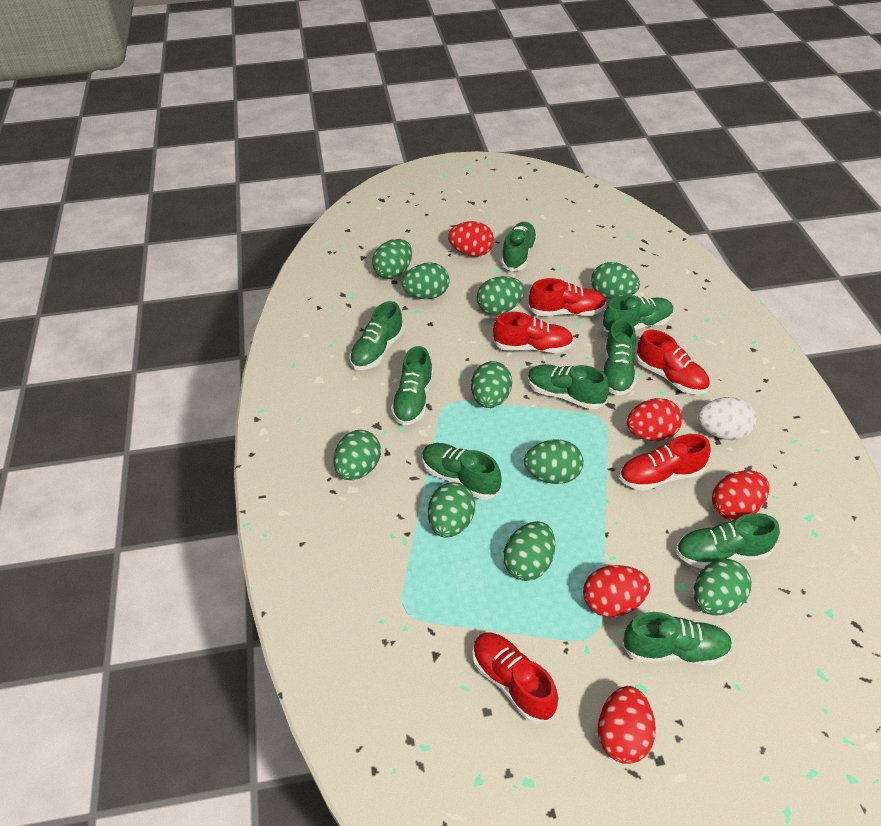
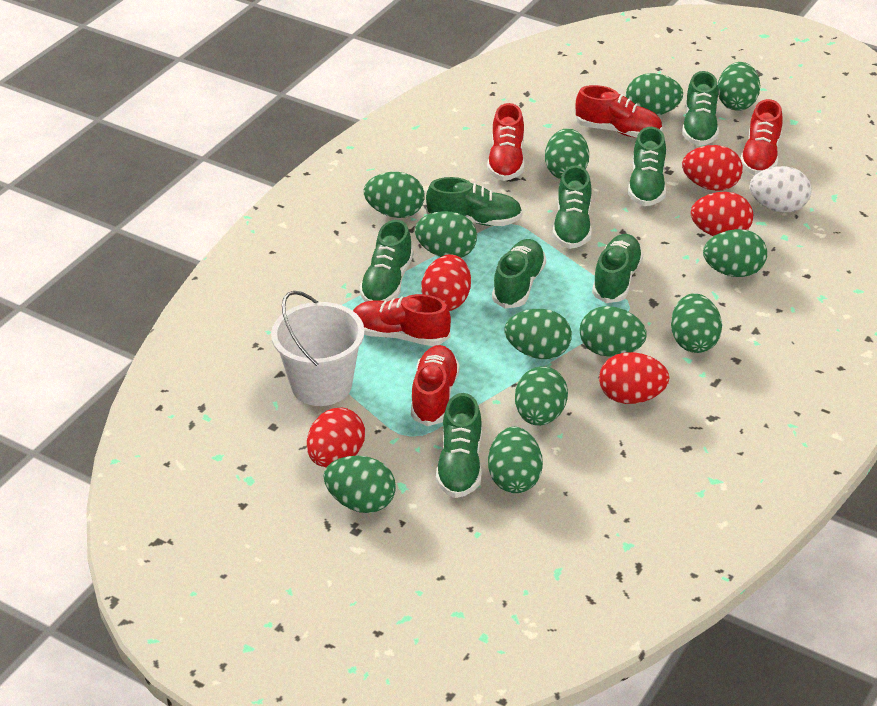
green egg: 10 -> 12
green shoe: 9 -> 8
white bucket: 0 -> 1

